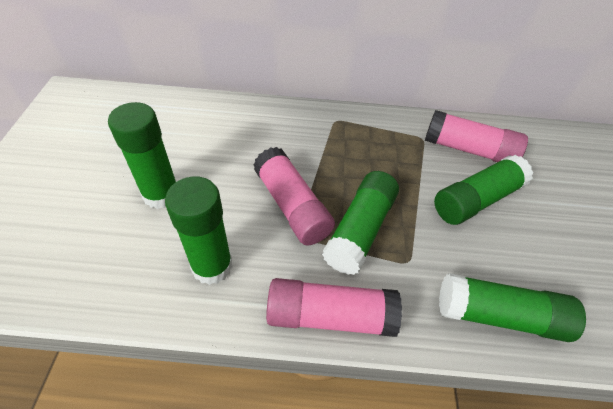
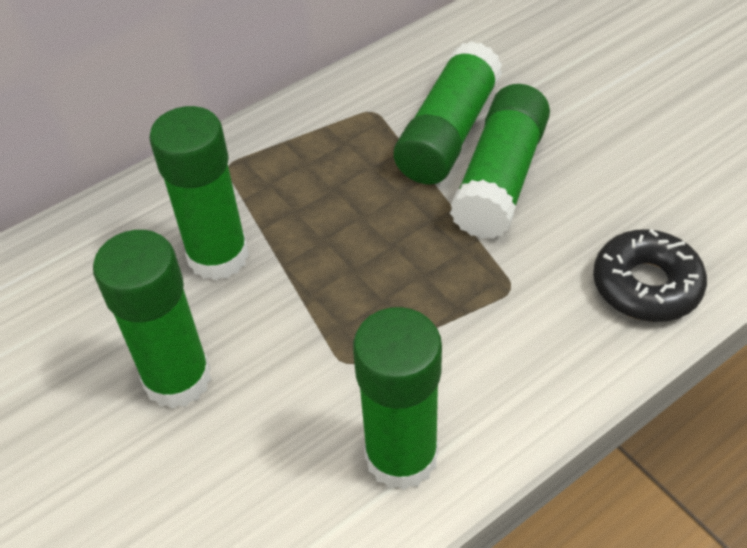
black donut: 0 -> 1
pink glue stick: 3 -> 0

